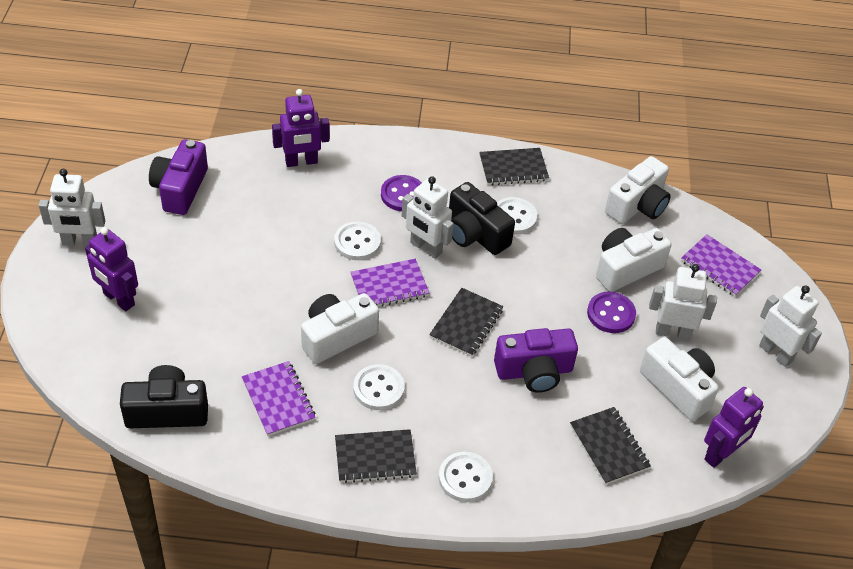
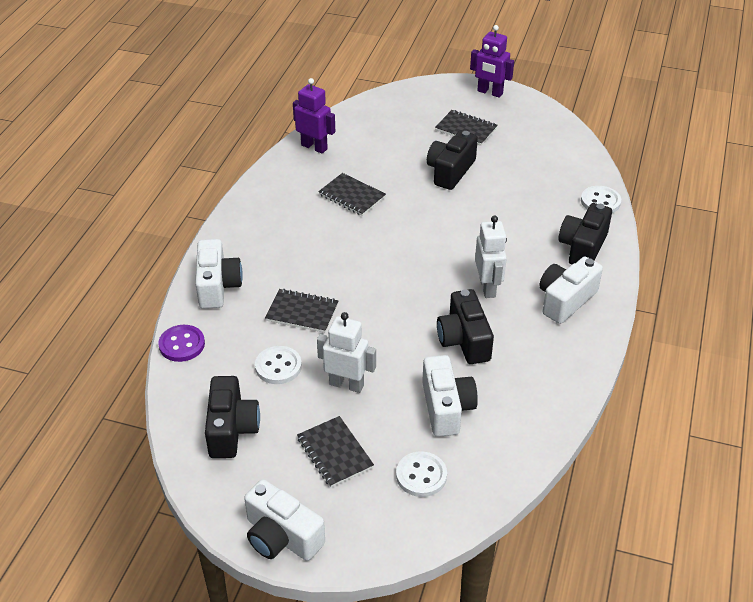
black camera: 2 -> 4
purple button: 2 -> 1
purple camera: 2 -> 0
purple notebook: 3 -> 0
purple robot: 3 -> 2
white button: 4 -> 3
white robot: 4 -> 2

